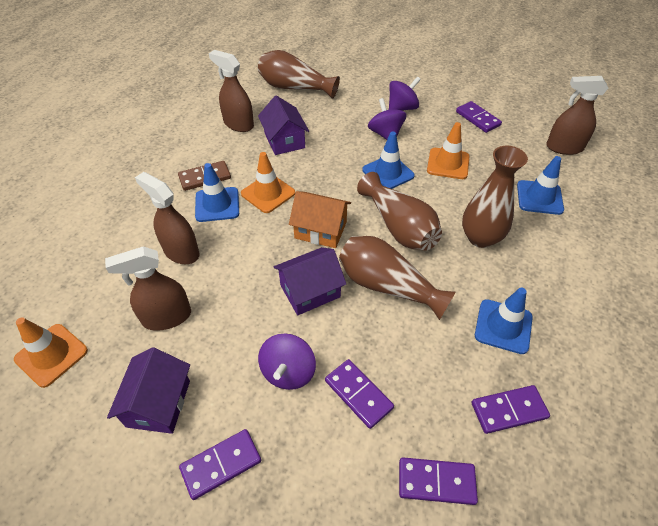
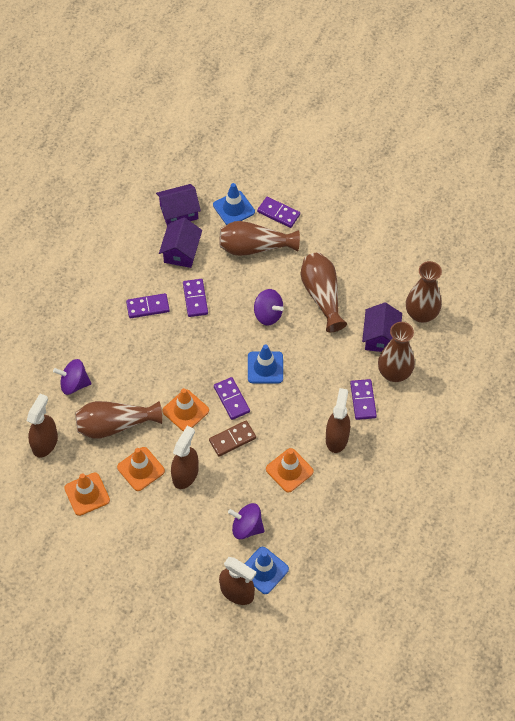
blue traffic cone: 4 -> 3
brown vase: 4 -> 5
orange house: 1 -> 0
orange traffic cone: 3 -> 4

